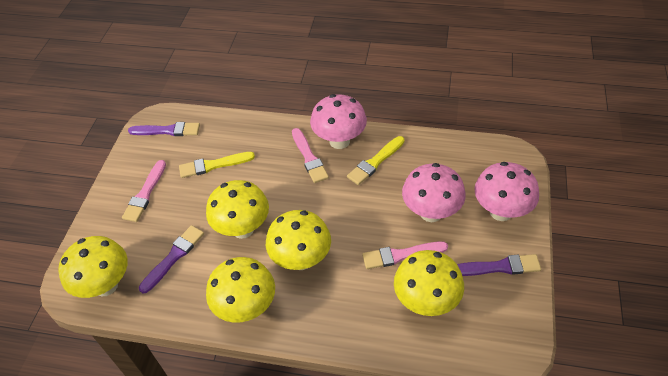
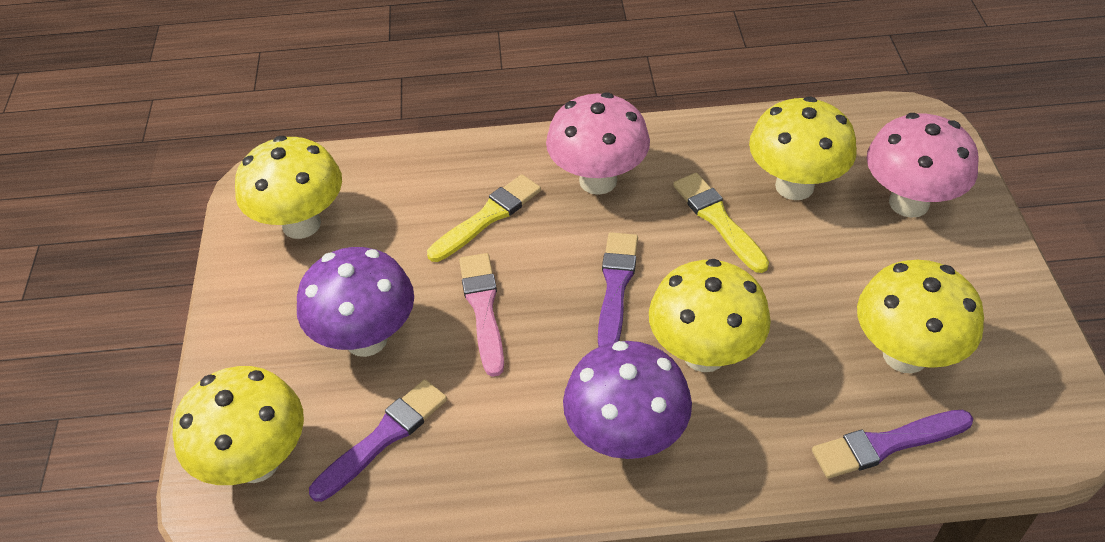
pink brush: 3 -> 1
pink mushroom: 3 -> 2
purple mushroom: 0 -> 2

